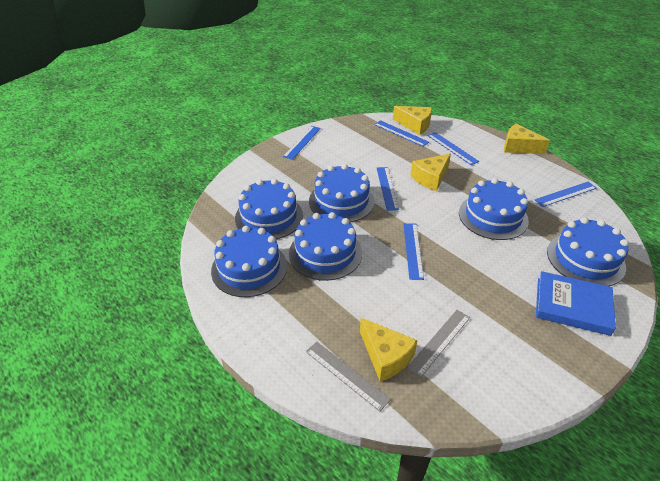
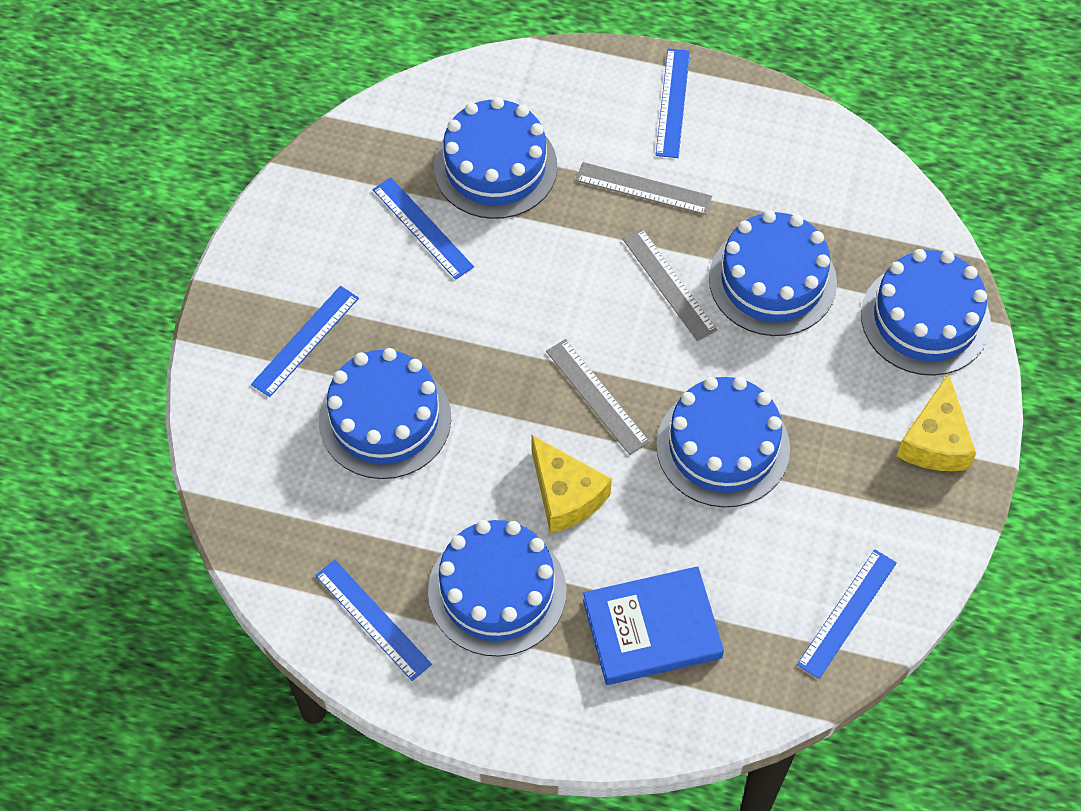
blue ruler: 6 -> 5
grey ruler: 2 -> 3
yellow cheese: 4 -> 2

